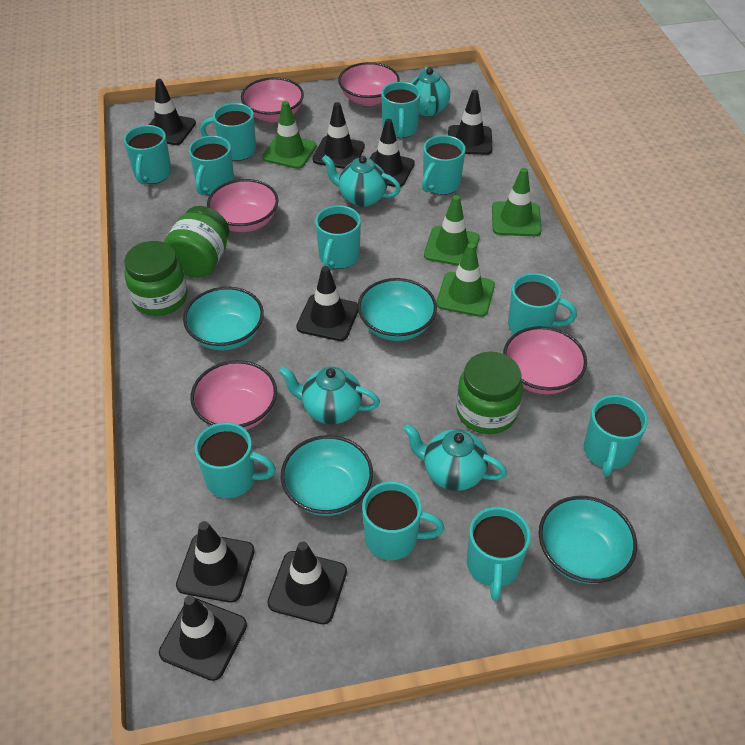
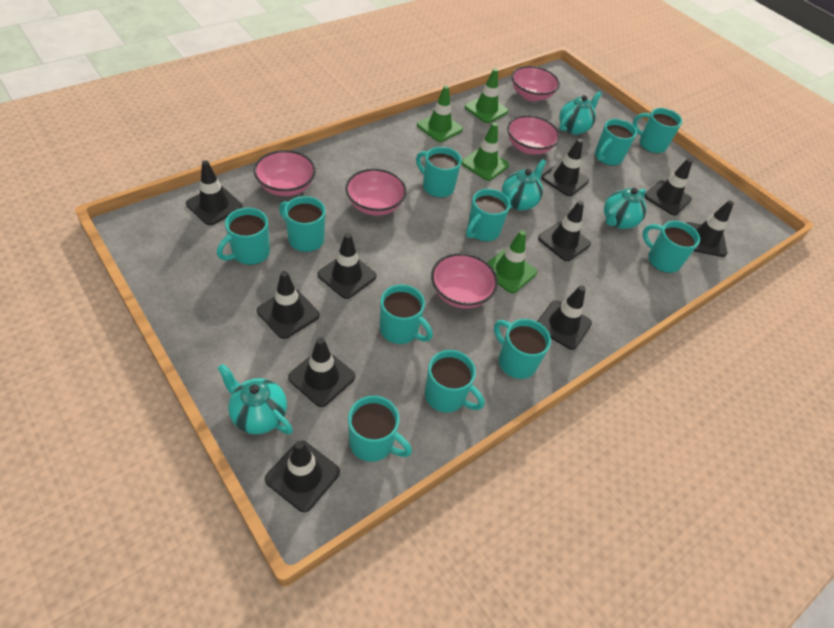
black traffic cone: 8 -> 10
green jar: 3 -> 0
turquoise bowl: 4 -> 0

